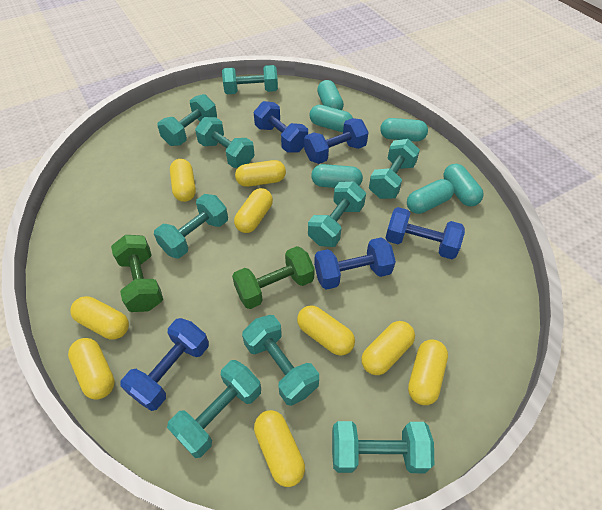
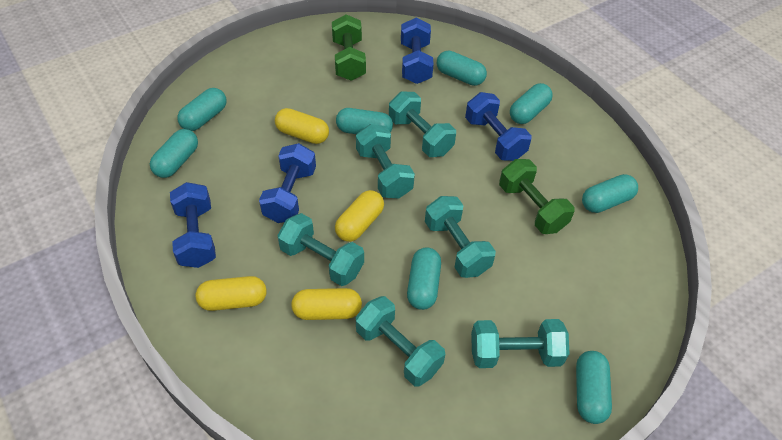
blue dumbbell: 5 -> 4
turquoise capsule: 6 -> 8
turquoise dumbbell: 9 -> 6
yellow capsule: 9 -> 4

